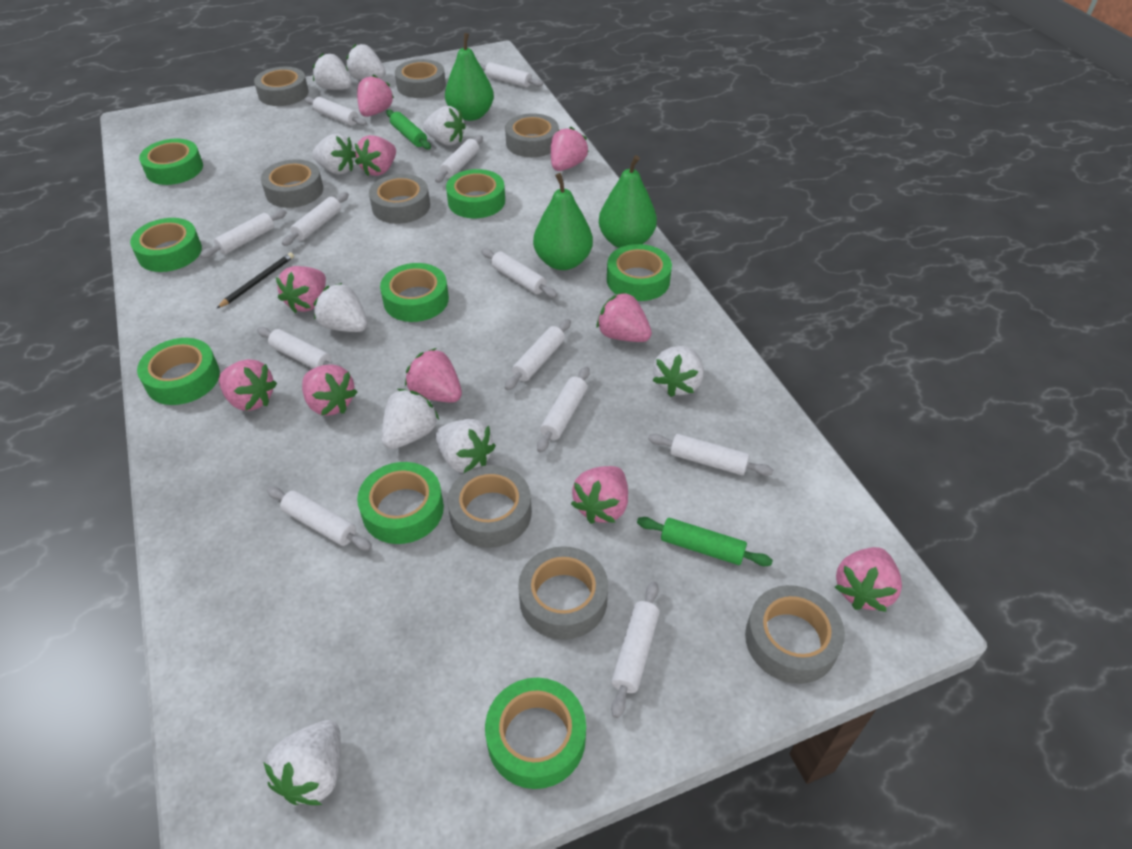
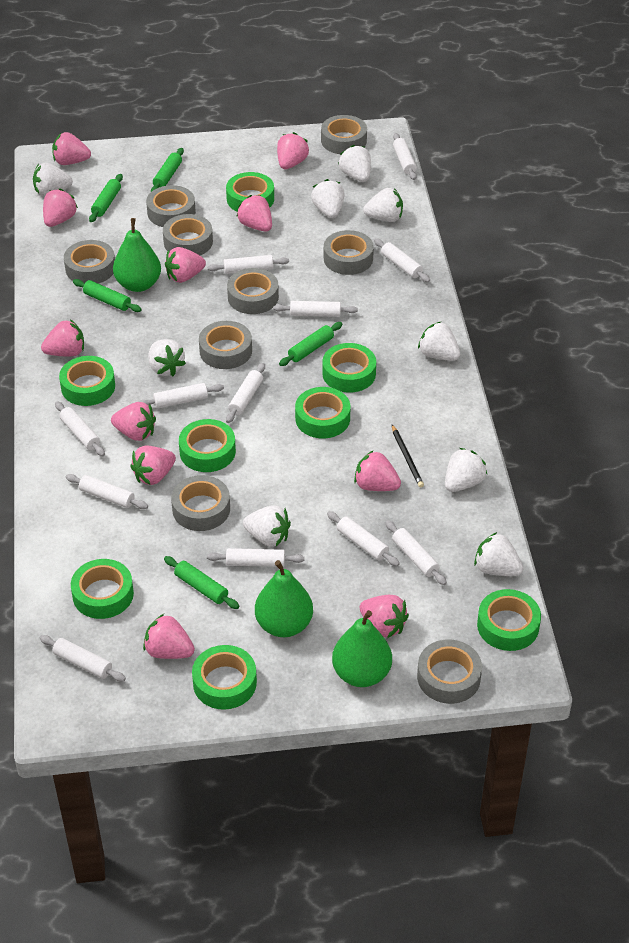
green rolling pin: 2 -> 5
grey tape: 8 -> 9
pink strawberry: 10 -> 11

